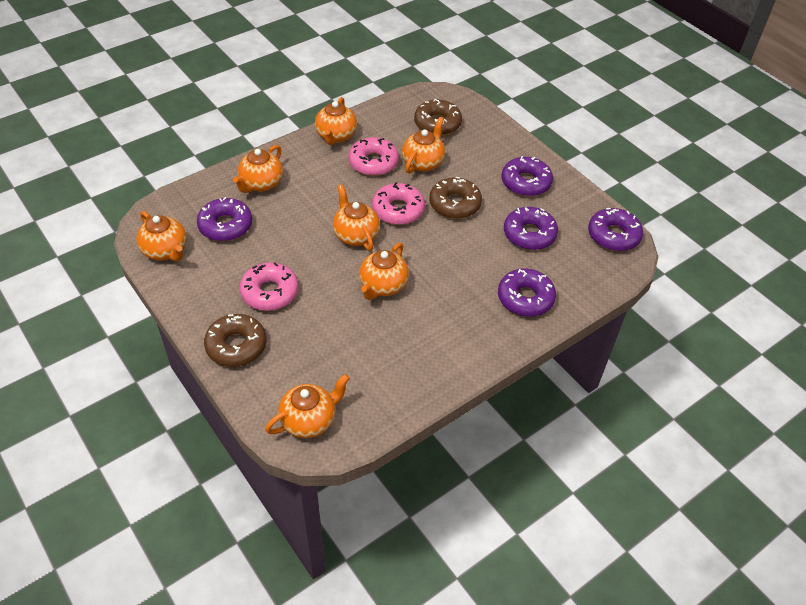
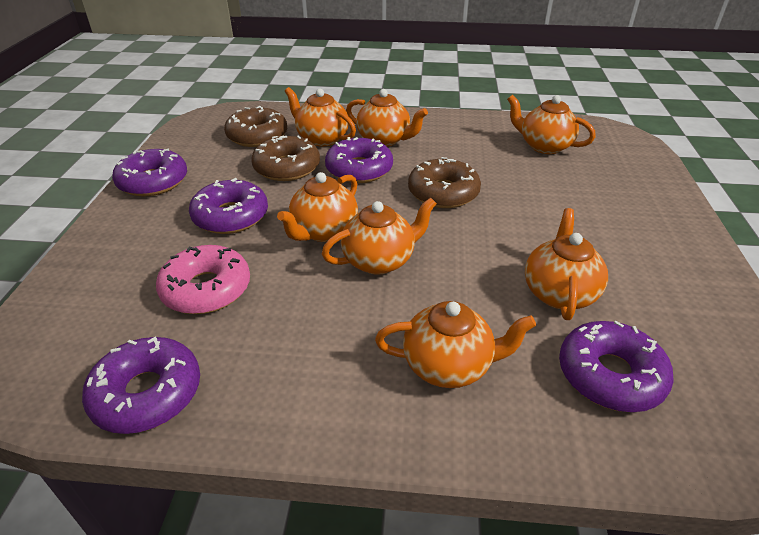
pink donut: 3 -> 1

